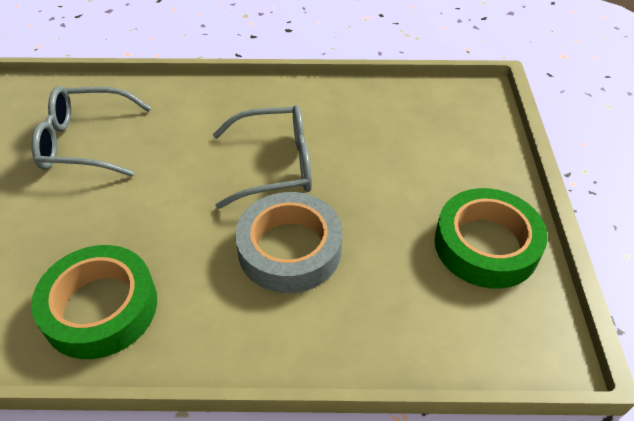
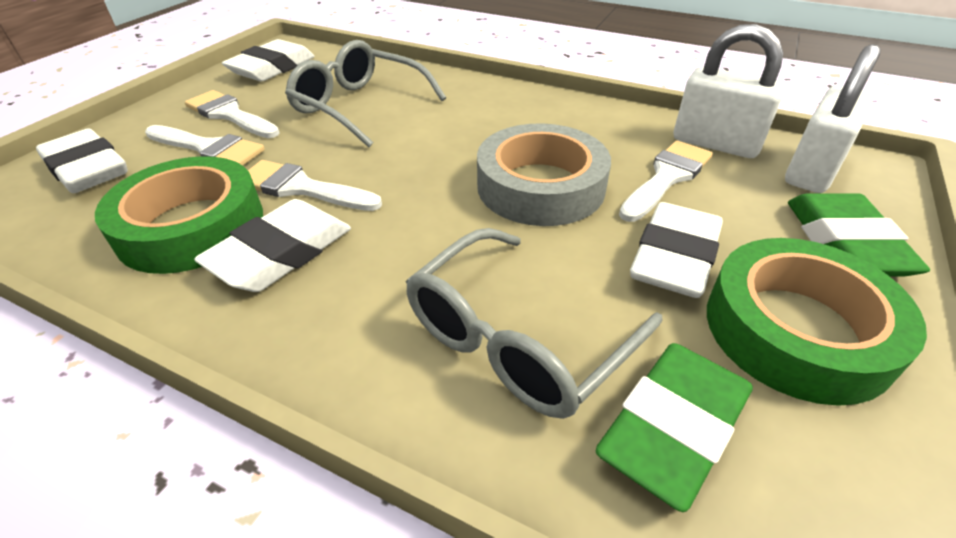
green eraser: 0 -> 2
white brush: 0 -> 4
white eraser: 0 -> 4
white padlock: 0 -> 2

